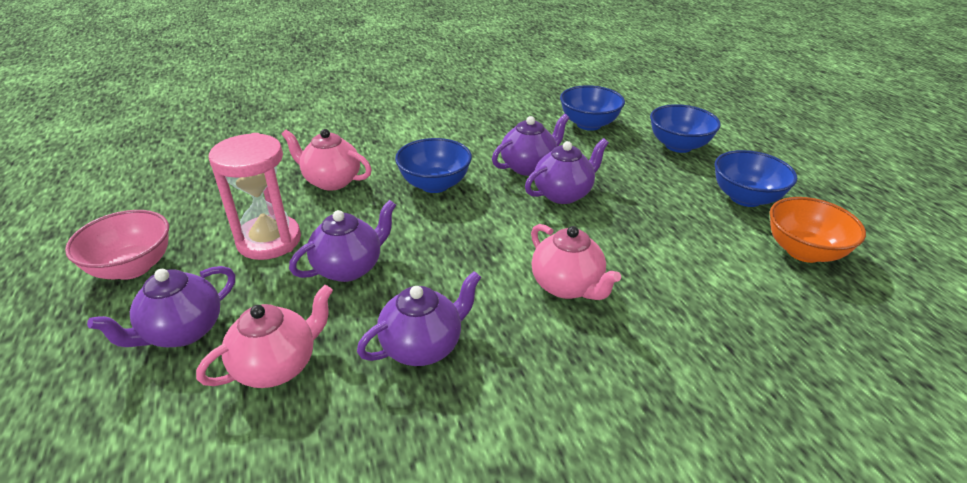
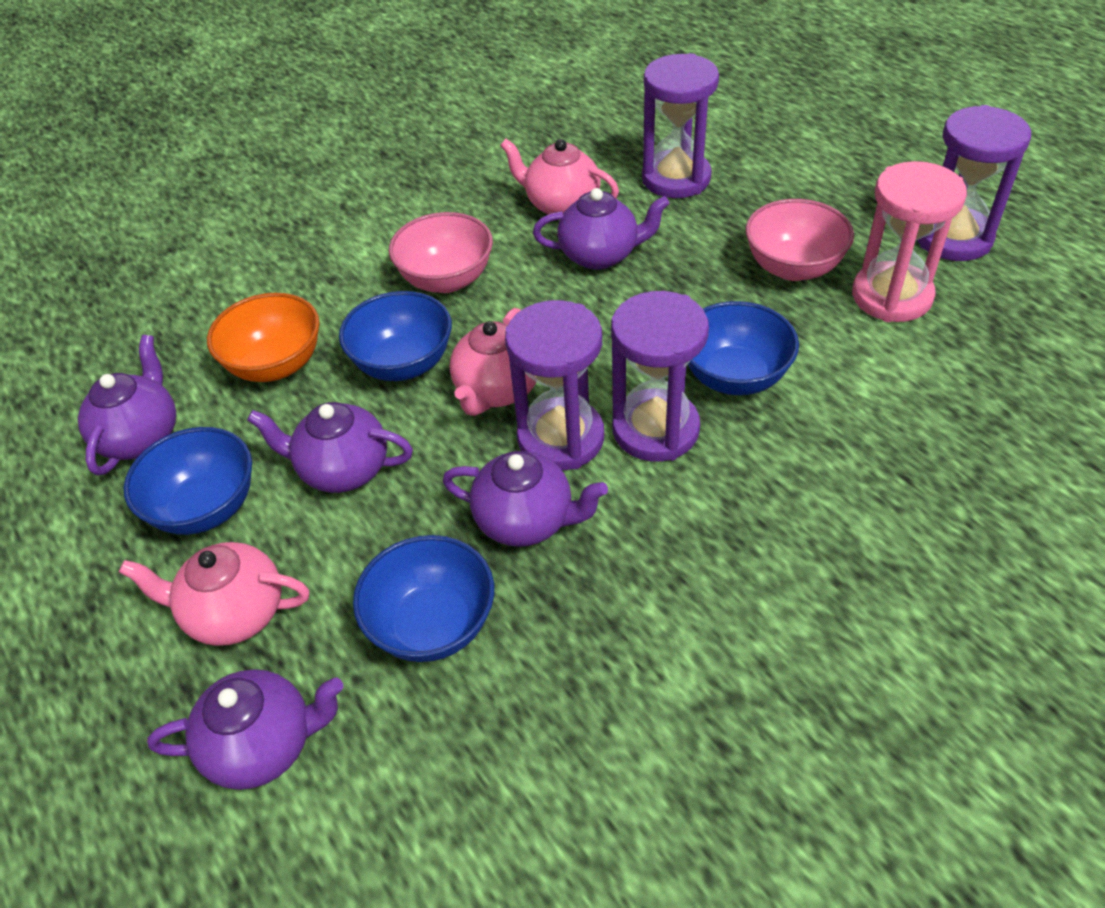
pink bowl: 1 -> 2
purple hourglass: 0 -> 4

